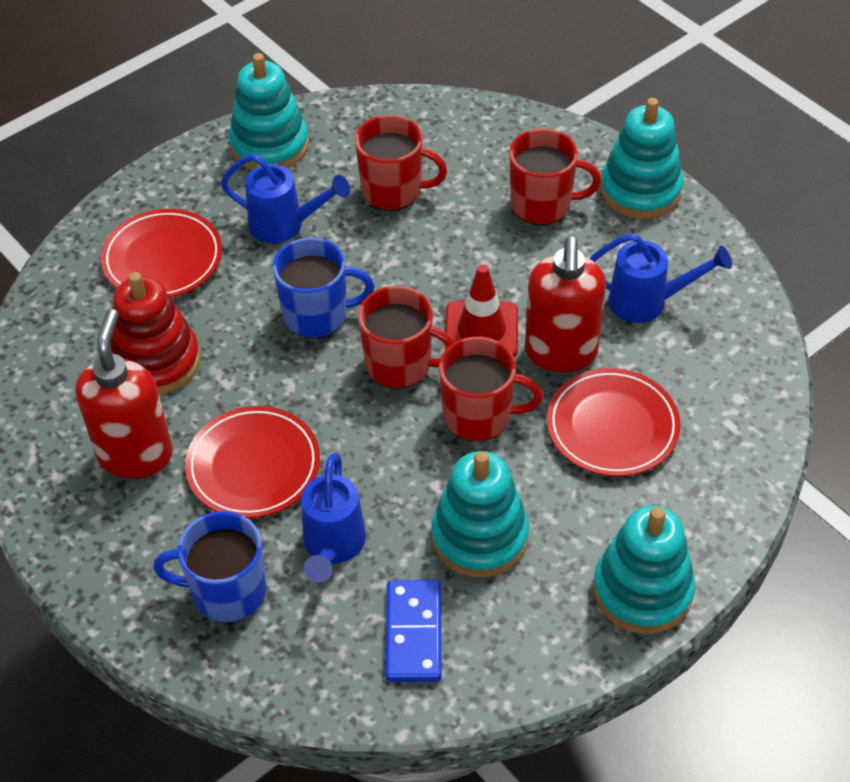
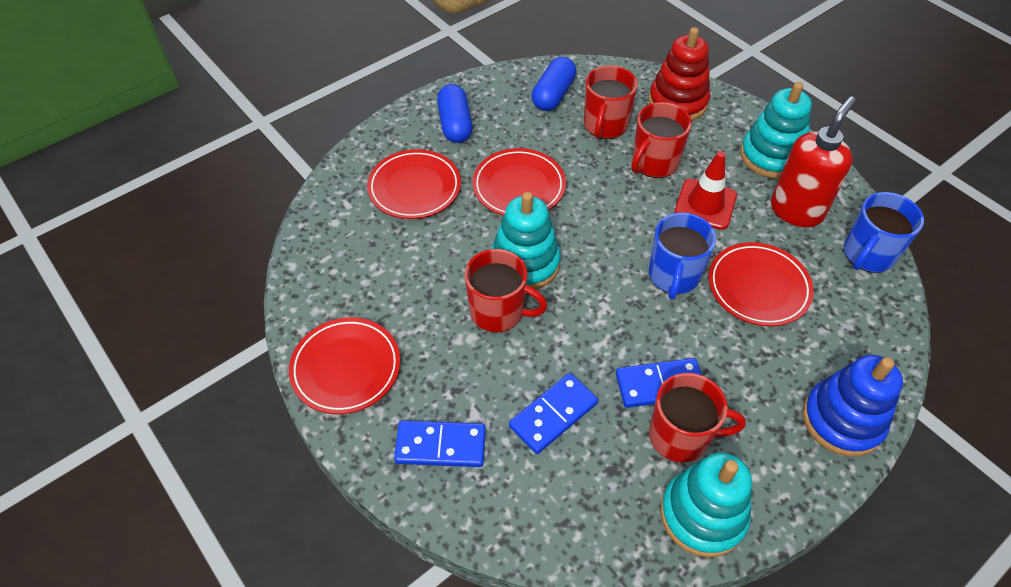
blue capsule: 0 -> 2
blue domino: 1 -> 3
blue stacking toy: 0 -> 1
blue watering can: 3 -> 0
red plate: 3 -> 4
red soap dispenser: 2 -> 1
turquoise stacking toy: 4 -> 3

